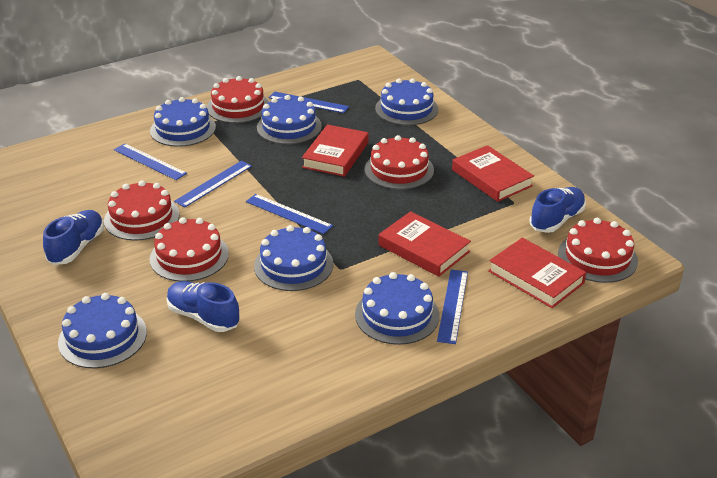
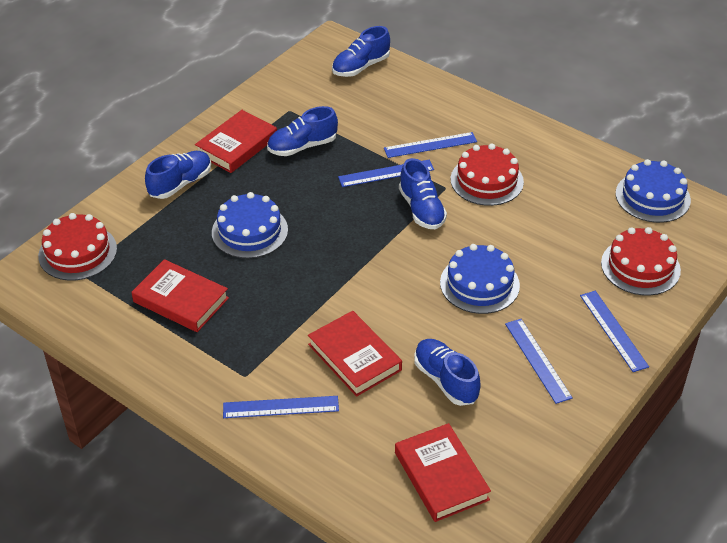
blue cake: 6 -> 3
blue shoe: 3 -> 5
red cake: 5 -> 3

